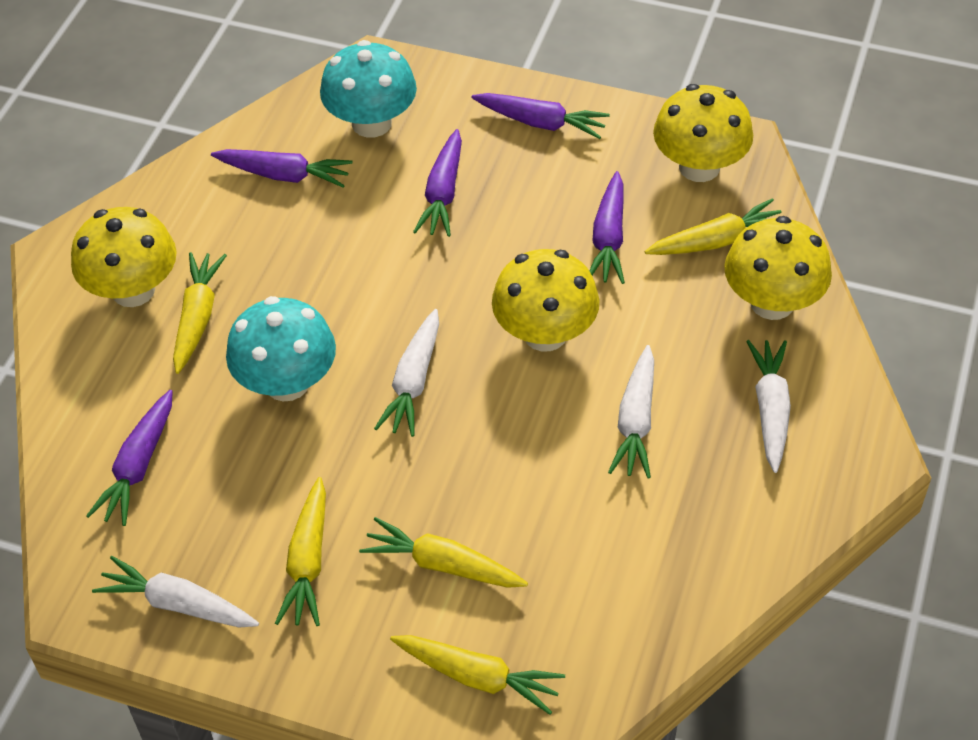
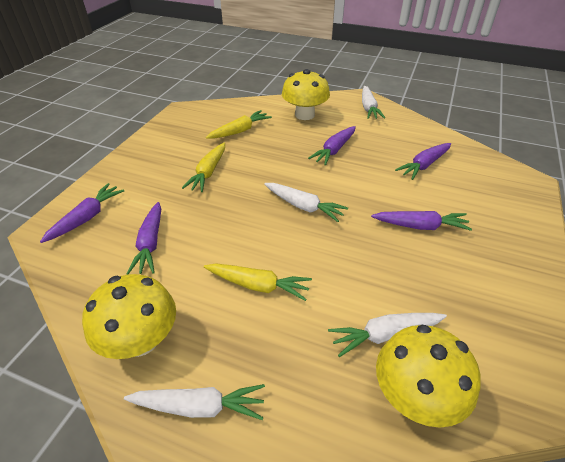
turquoise mushroom: 2 -> 0
yellow carrot: 5 -> 3
yellow mushroom: 4 -> 3

